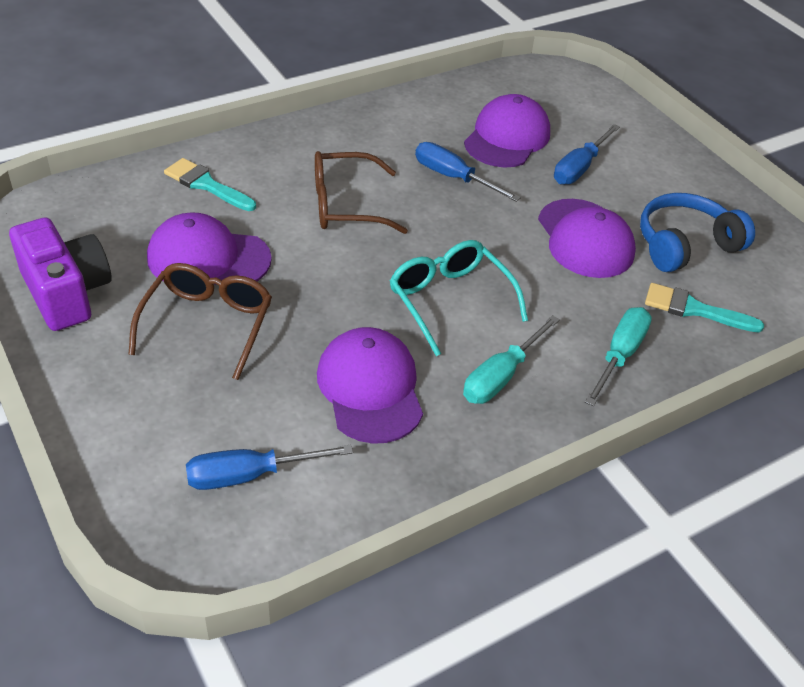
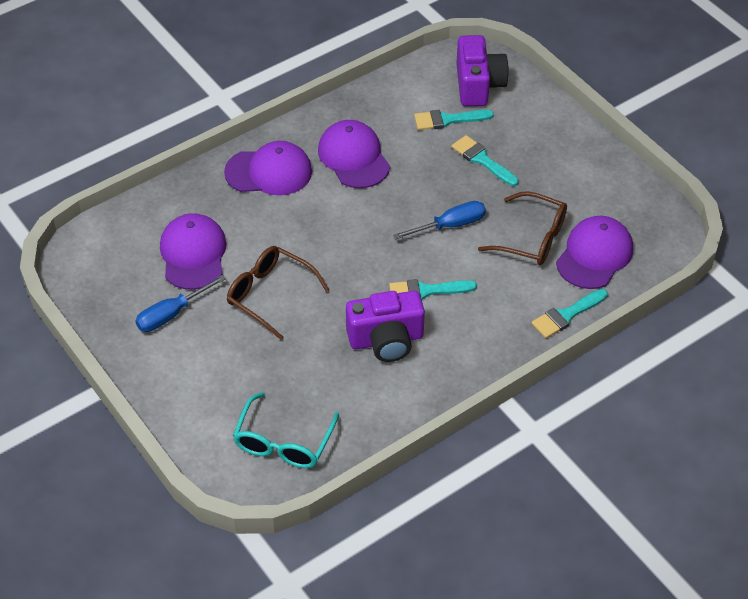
blue headphones: 1 -> 0
blue screwdriver: 3 -> 2
purple camera: 1 -> 2
turquoise brush: 2 -> 4
turquoise screwdriver: 2 -> 0

